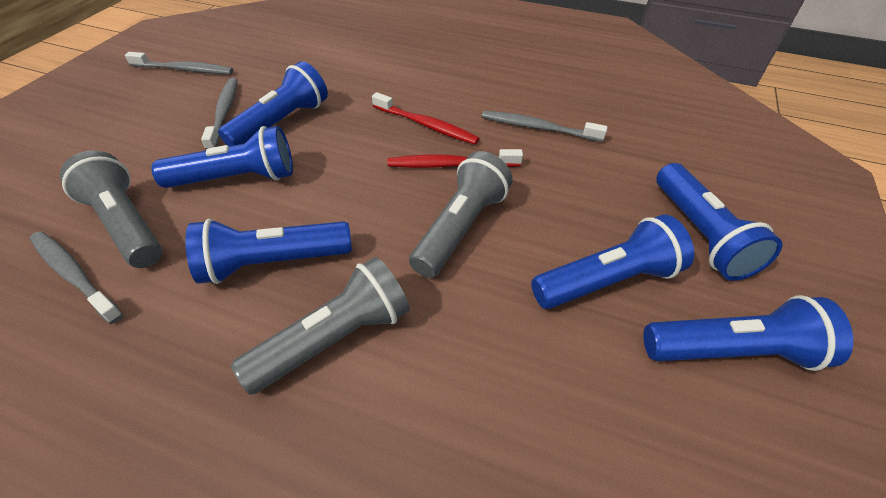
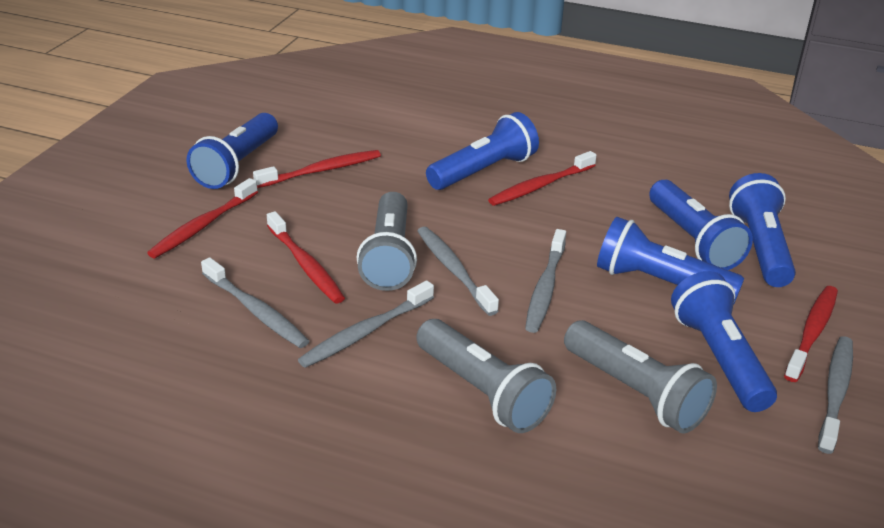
grey toothbrush: 4 -> 5
red toothbrush: 2 -> 5

